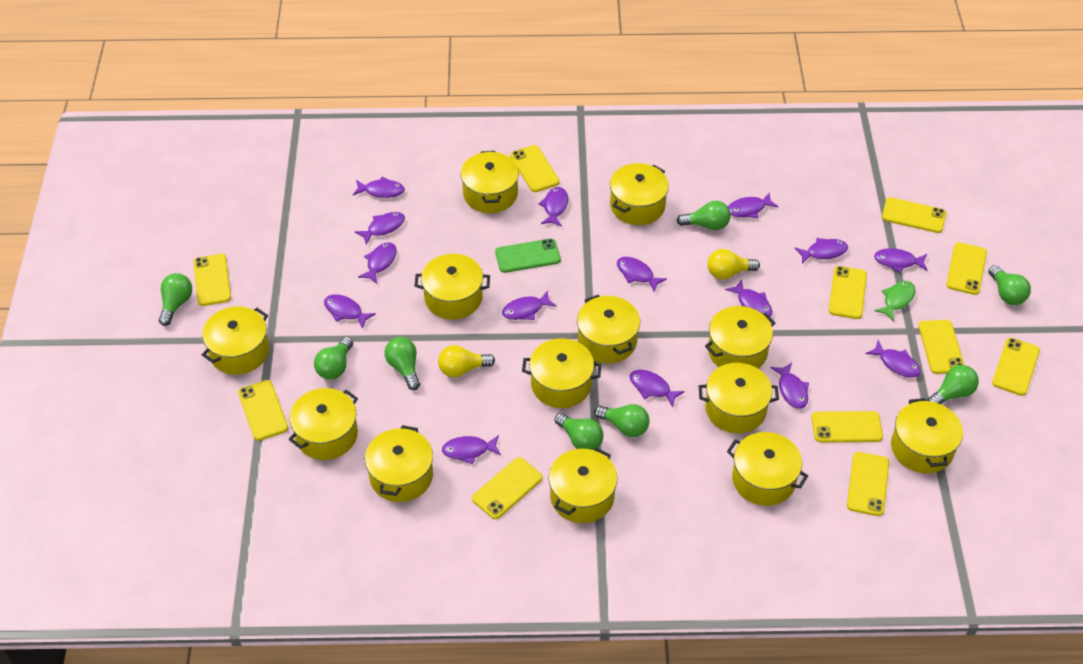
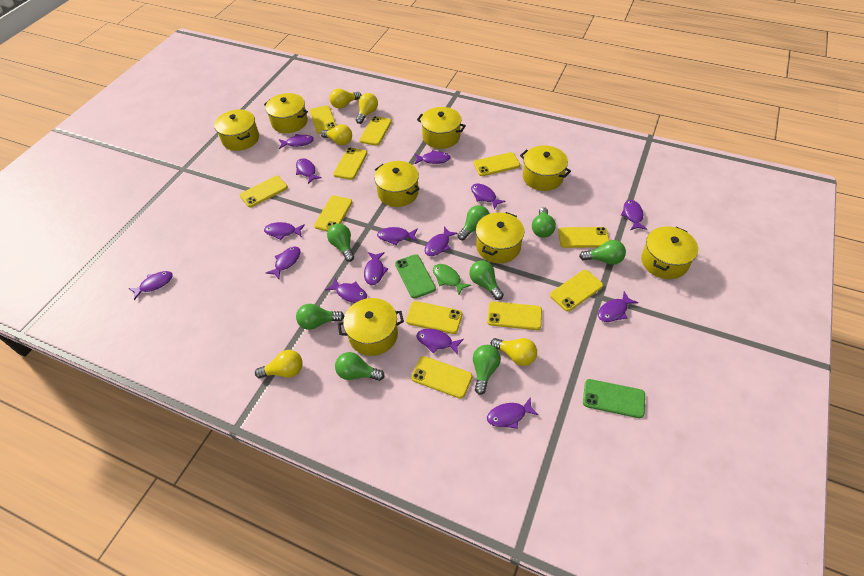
green phone: 1 -> 2
yellow light bulb: 2 -> 5
yellow pot: 13 -> 8

